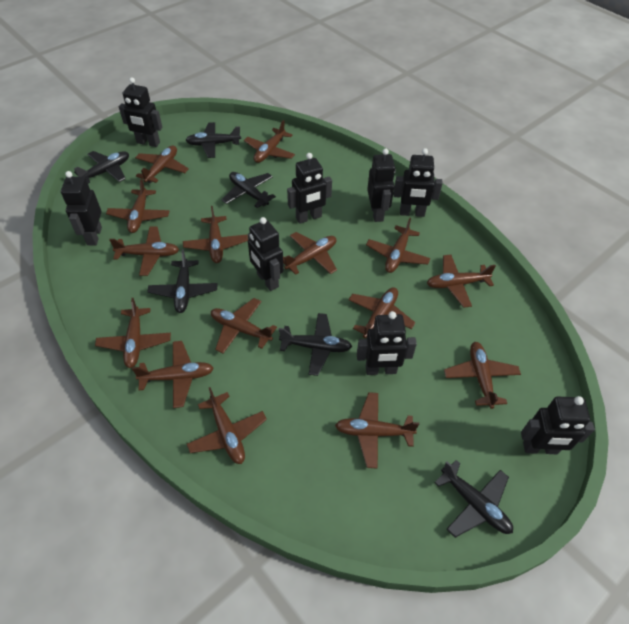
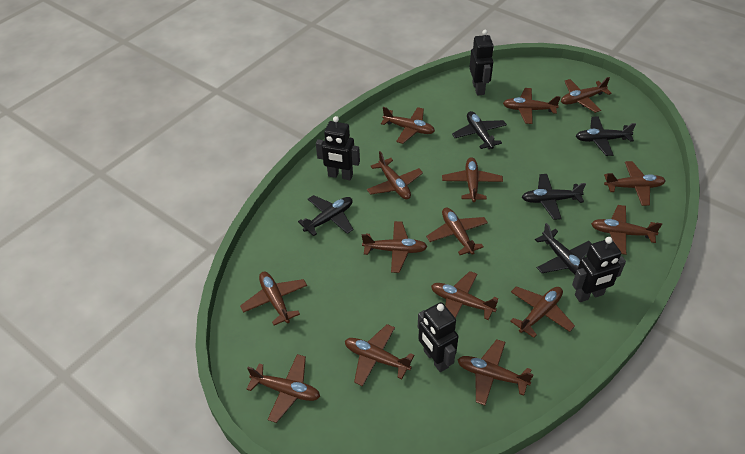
black plane: 6 -> 5
black robot: 8 -> 4

